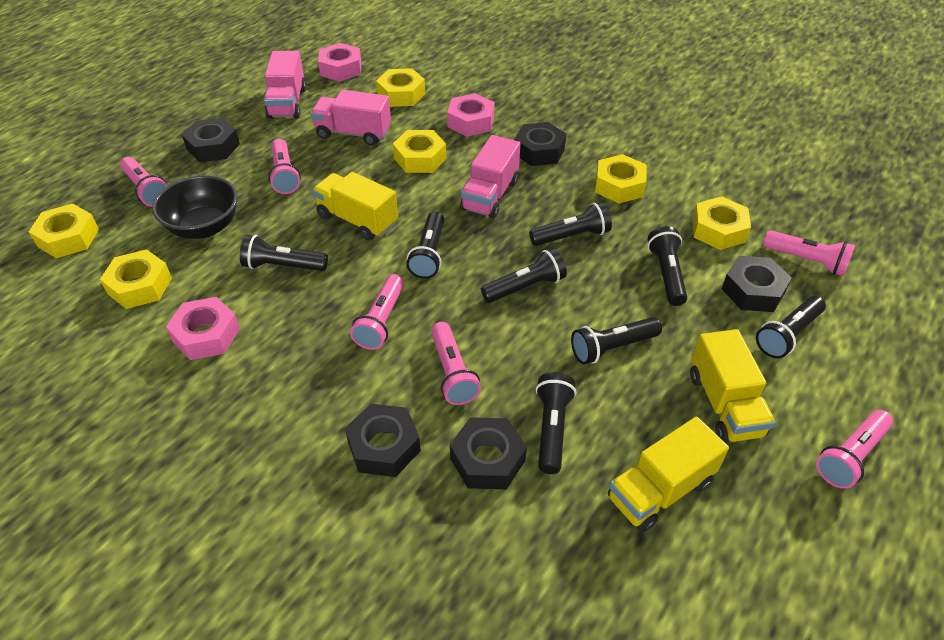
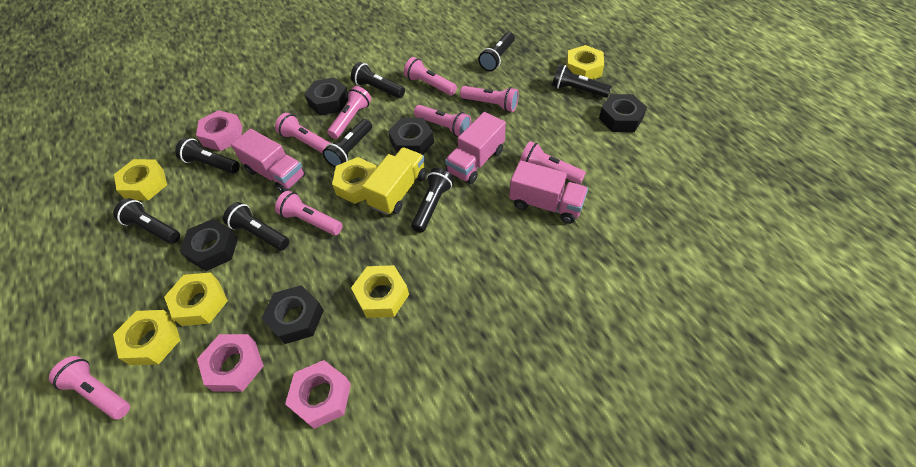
black bowl: 1 -> 0
pink flashlight: 6 -> 8
yellow truck: 3 -> 1

